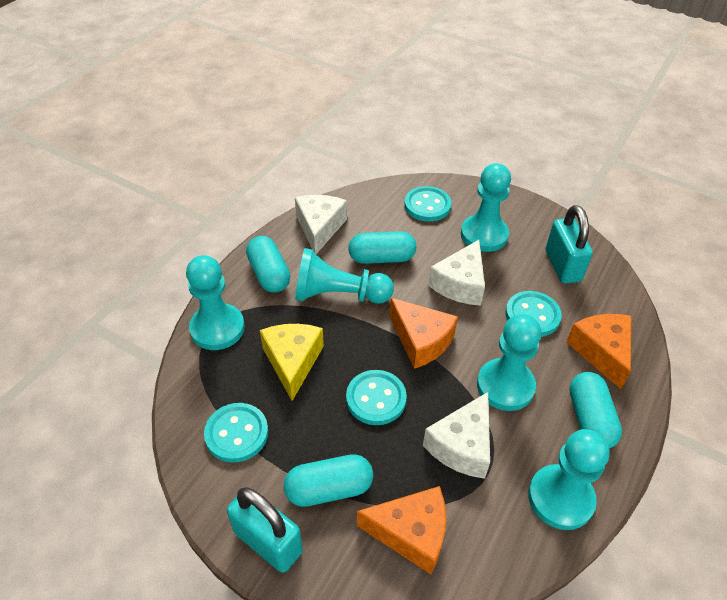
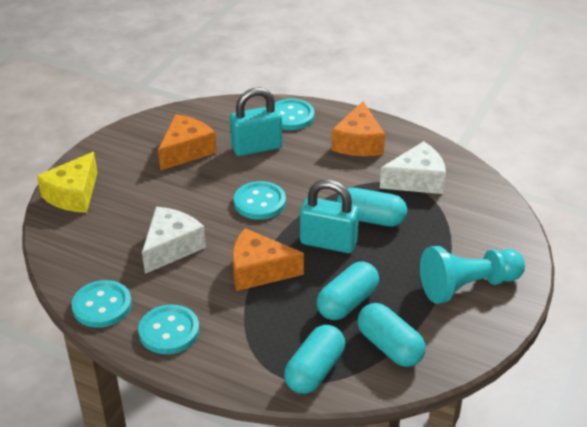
turquoise pawn: 5 -> 1
white cheese: 3 -> 2

